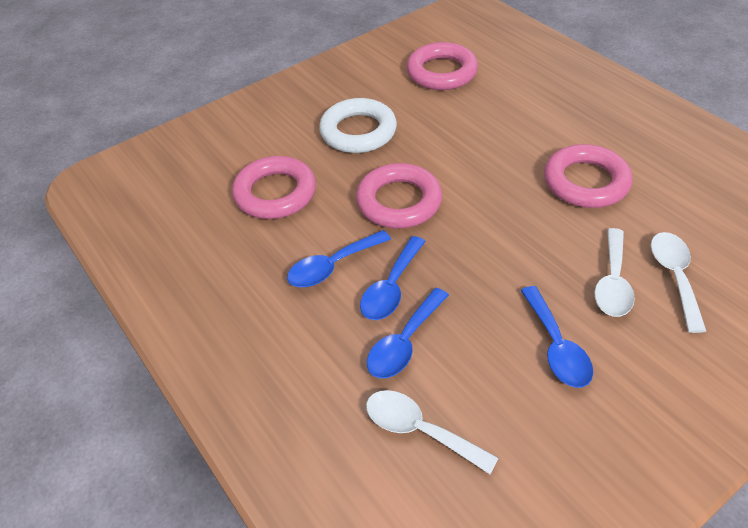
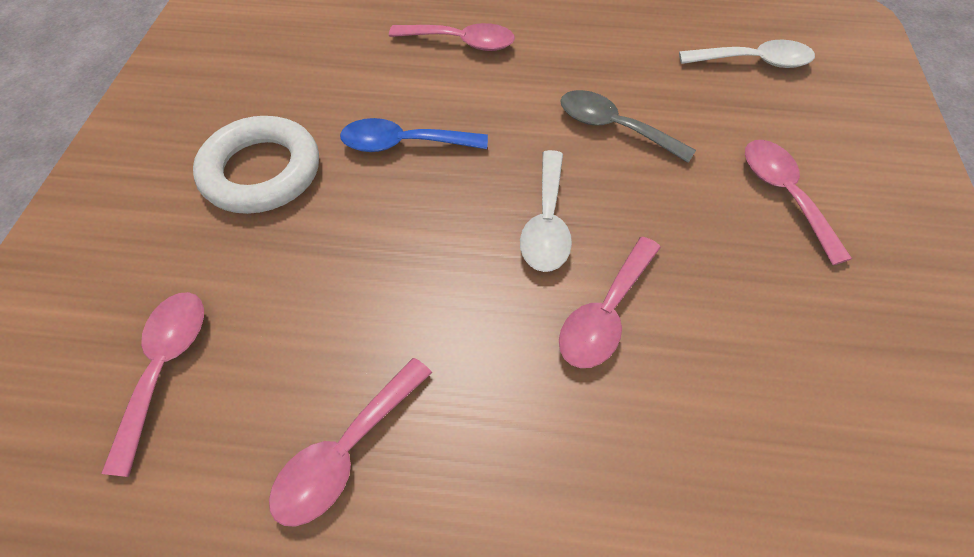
blue spoon: 4 -> 1
grey spoon: 0 -> 1
pink ring: 4 -> 0
pink spoon: 0 -> 5
white spoon: 3 -> 2

